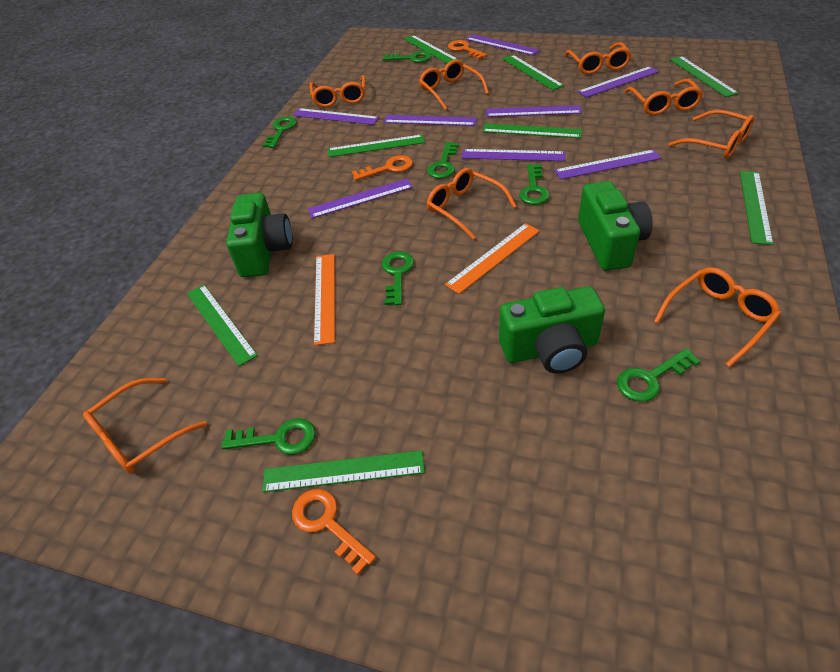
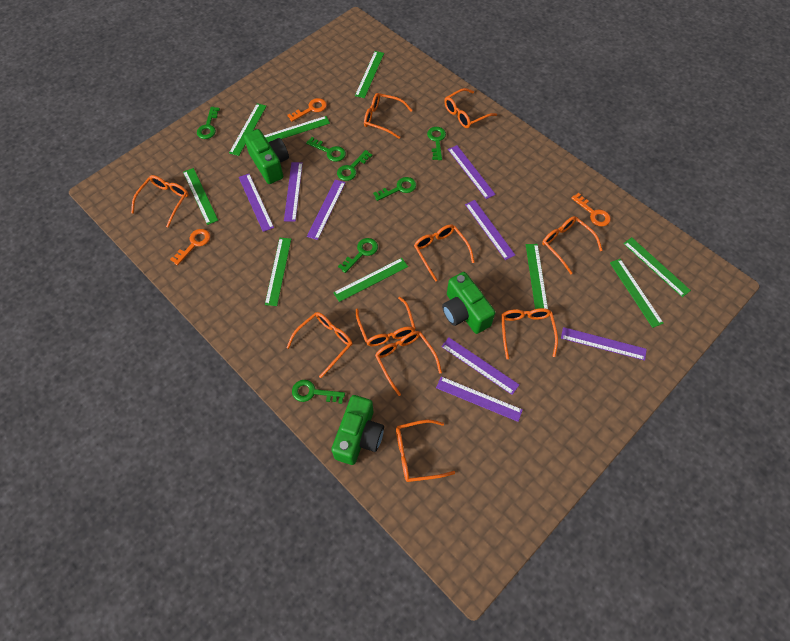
green ruler: 8 -> 9
orange glasses: 8 -> 10
orange ruler: 2 -> 0

